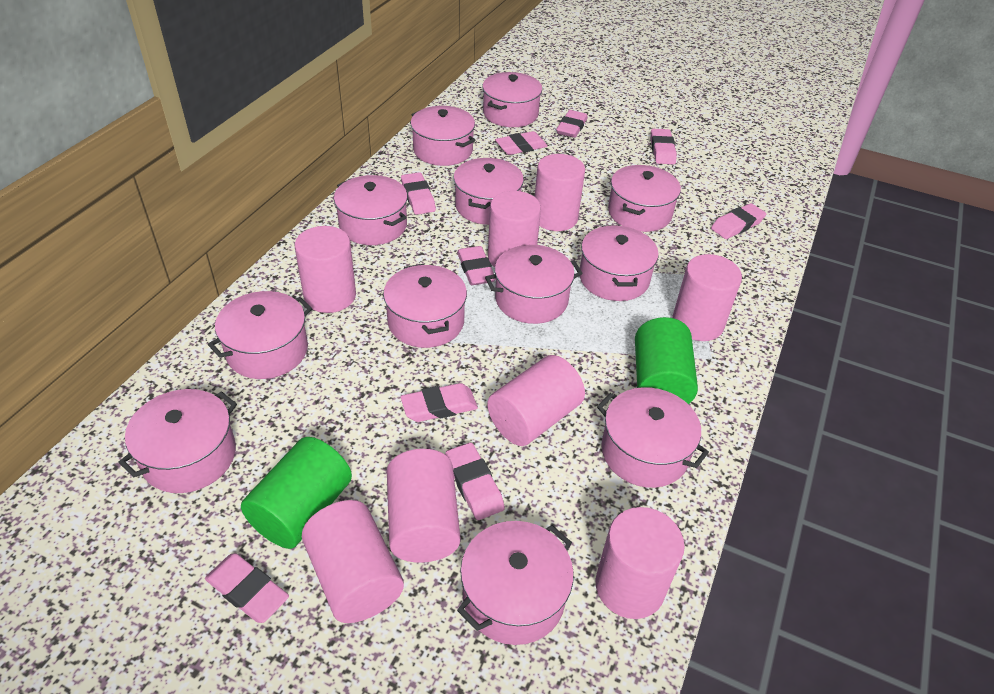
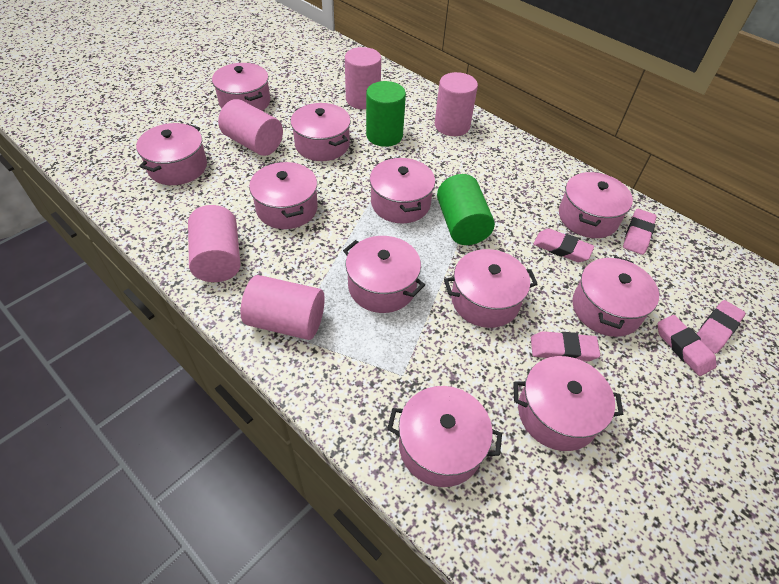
pink cylinder: 8 -> 5
pink eraser: 9 -> 5
pink pot: 12 -> 11

